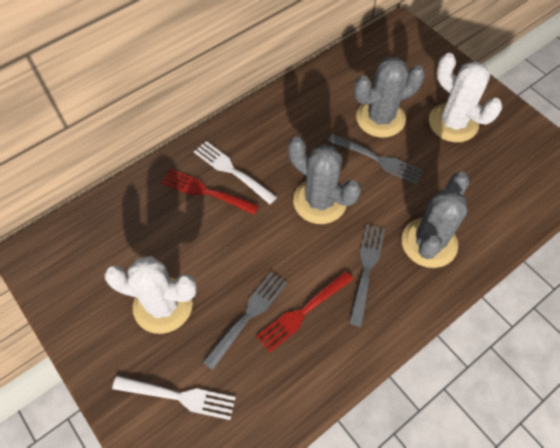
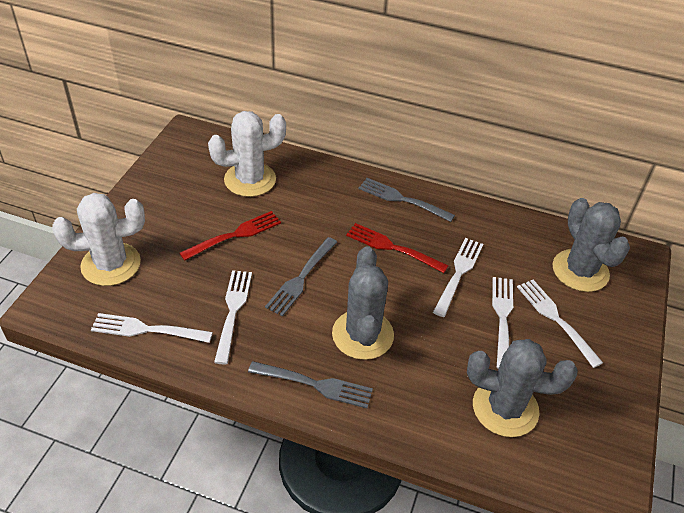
white fork: 2 -> 5

